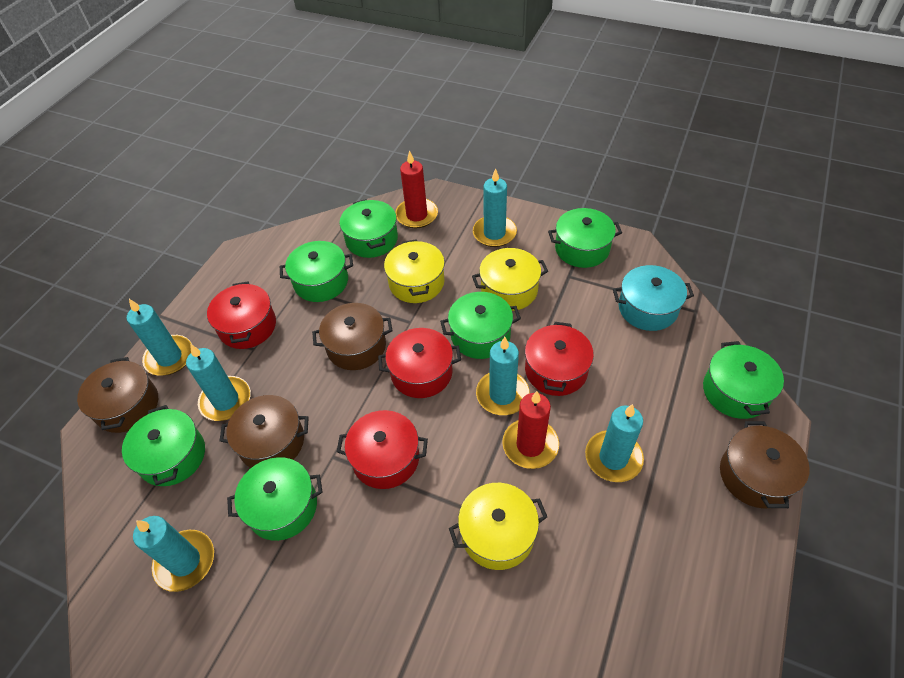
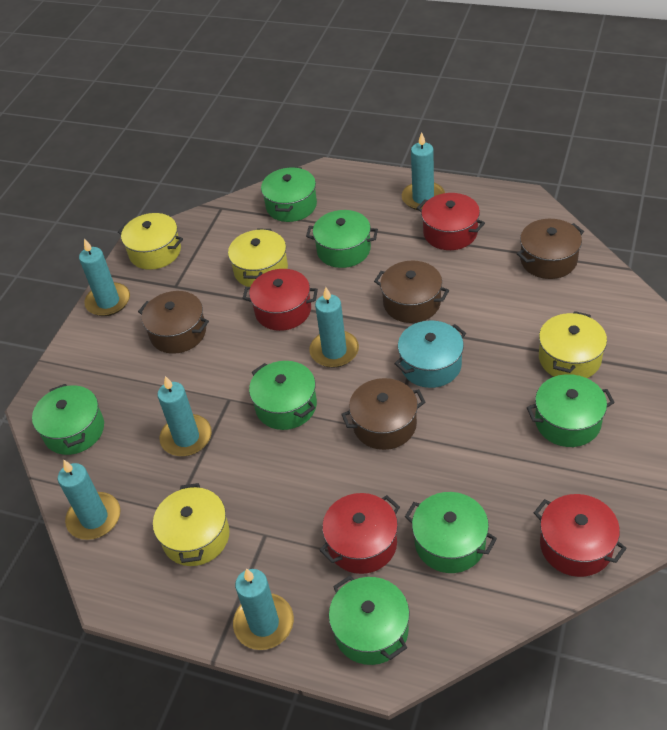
red candle: 2 -> 0
yellow pot: 3 -> 4

